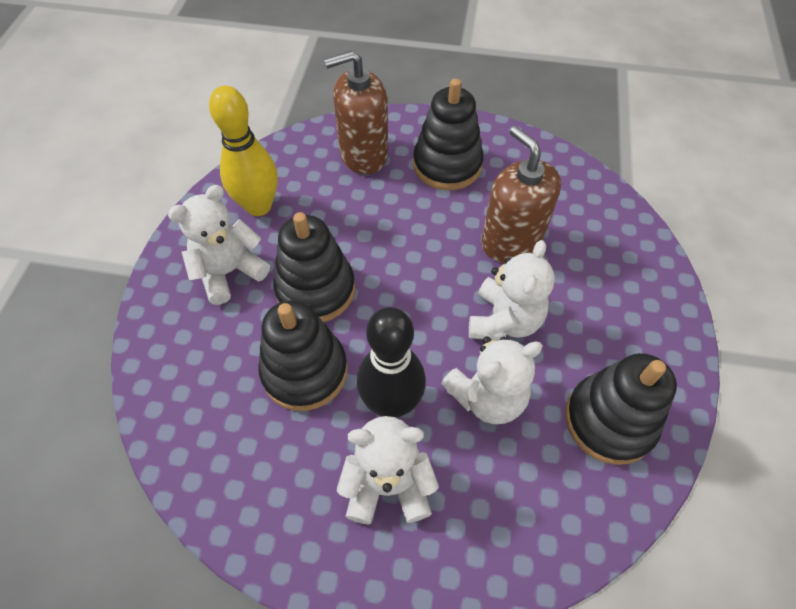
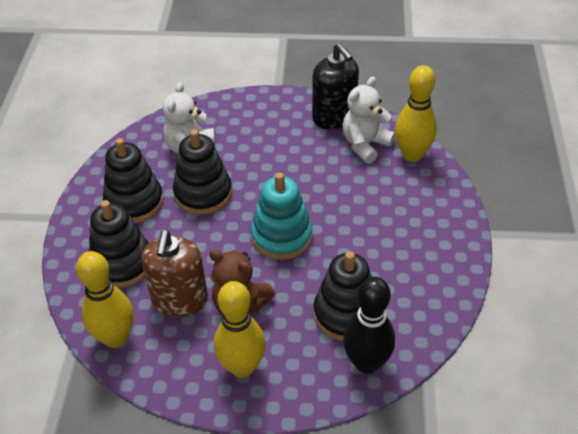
black soap dispenser: 0 -> 1
brown soap dispenser: 2 -> 1
brown teddy bear: 0 -> 1
turquoise stacking toy: 0 -> 1
white teddy bear: 4 -> 2
yellow bowling pin: 1 -> 3

